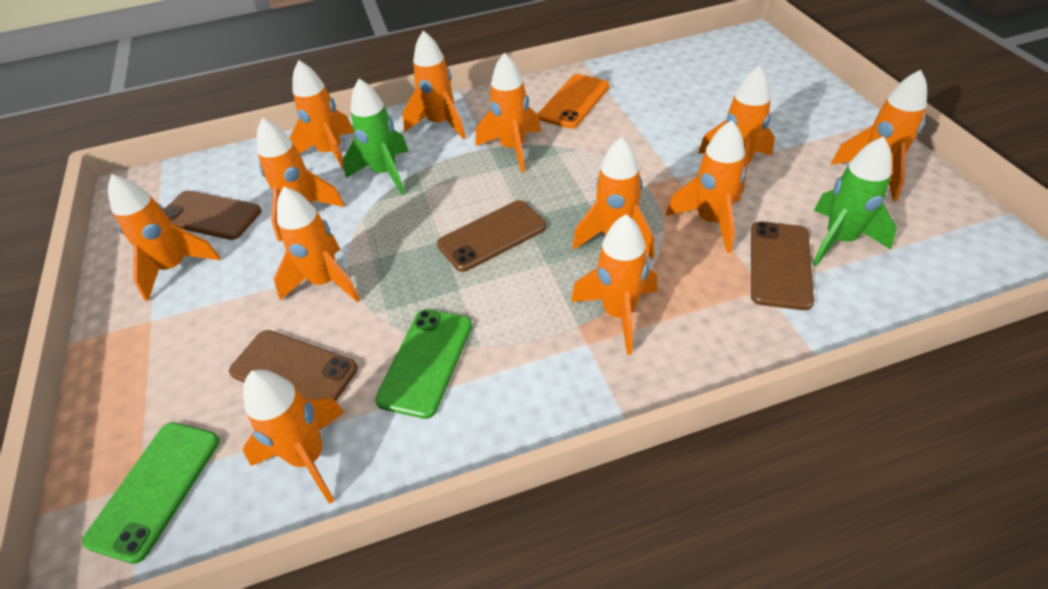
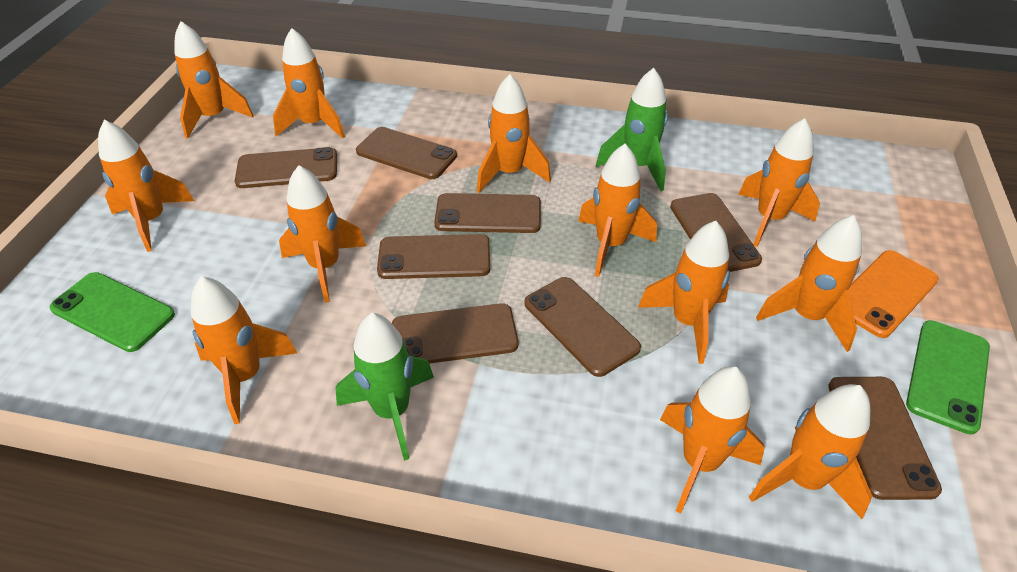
brown phone: 4 -> 8

